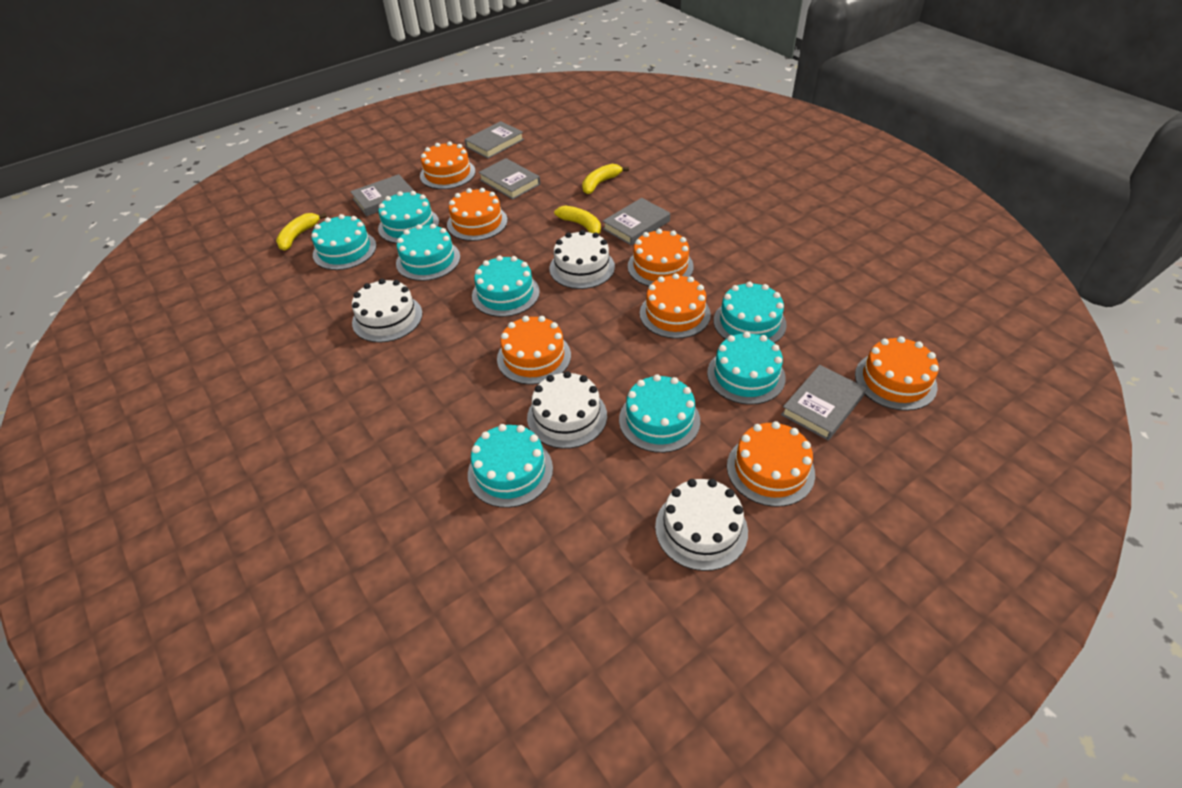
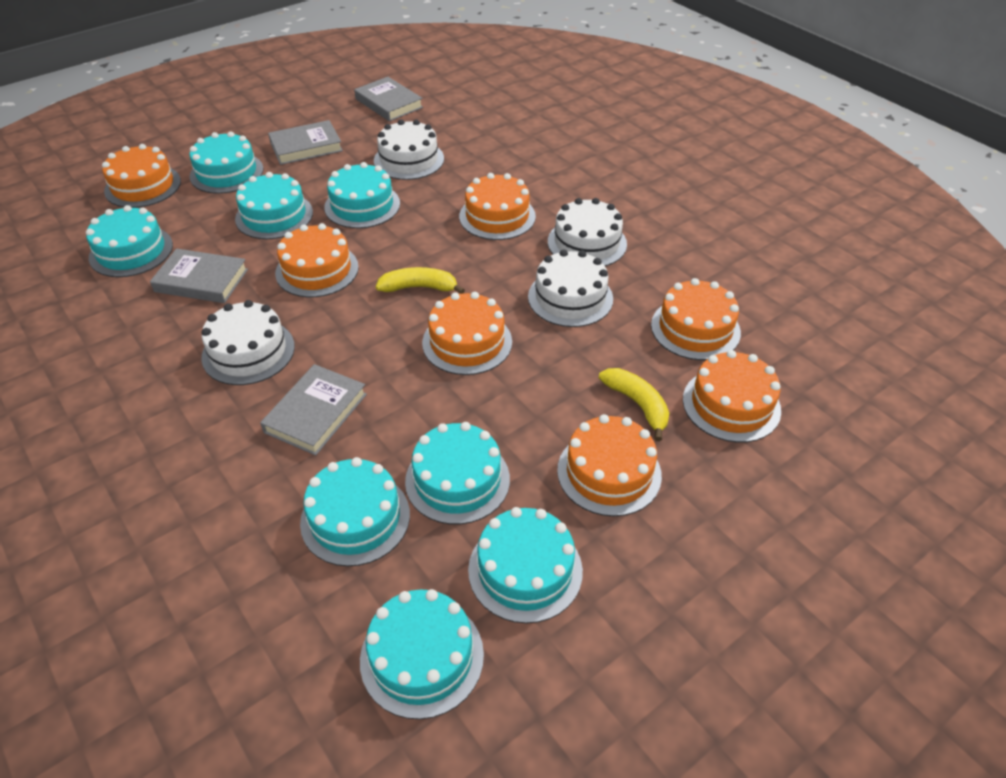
grey book: 5 -> 4
yellow banana: 3 -> 2

